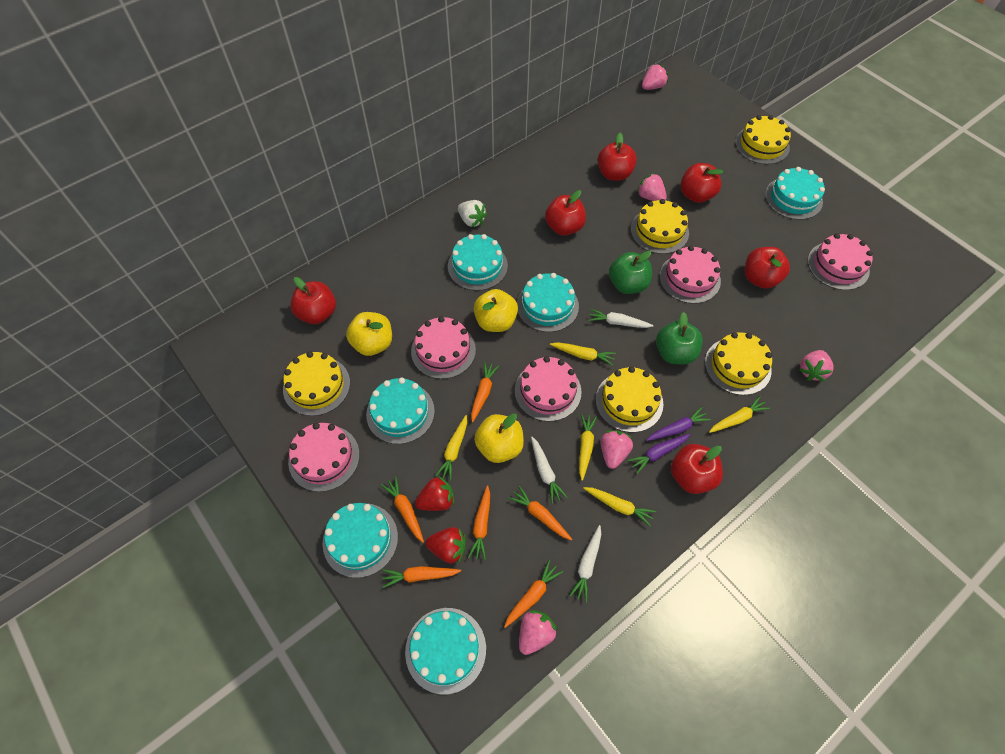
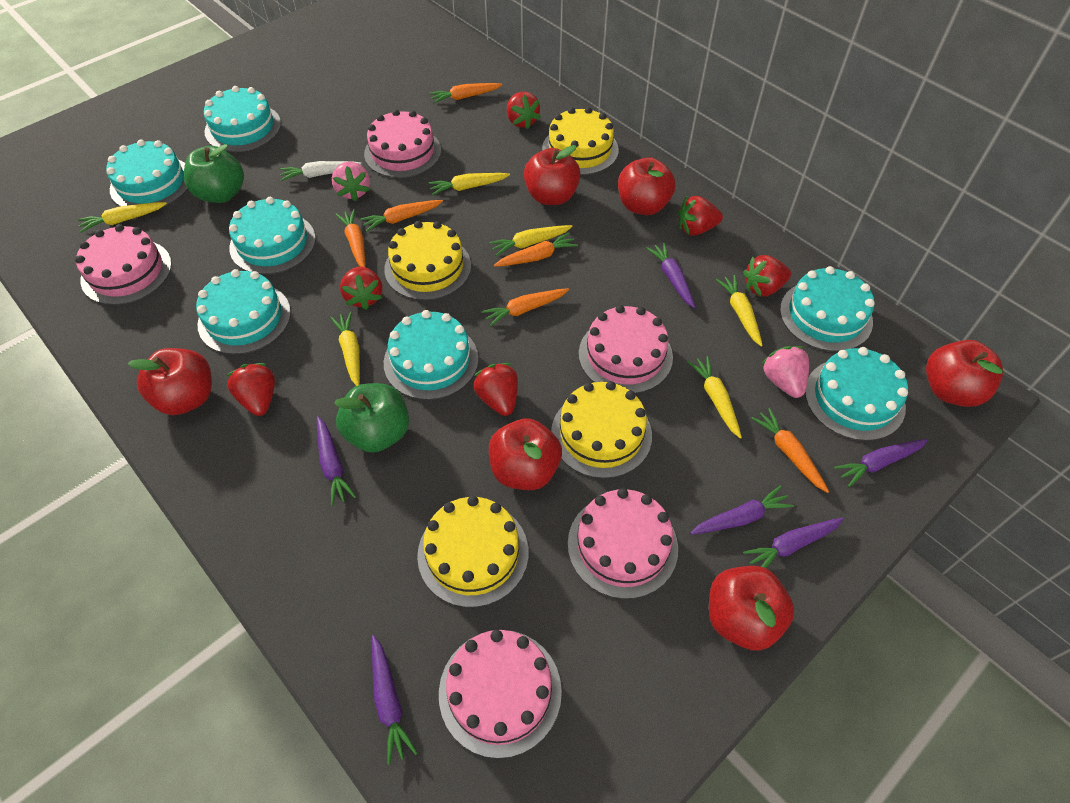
pink strawberry: 5 -> 2
purple carrot: 2 -> 6
red strawberry: 2 -> 6
turquoise cake: 6 -> 7
white carrot: 3 -> 1
white strawberry: 1 -> 0
yellow apple: 3 -> 0
yellow cake: 5 -> 4
yellow carrot: 5 -> 6

